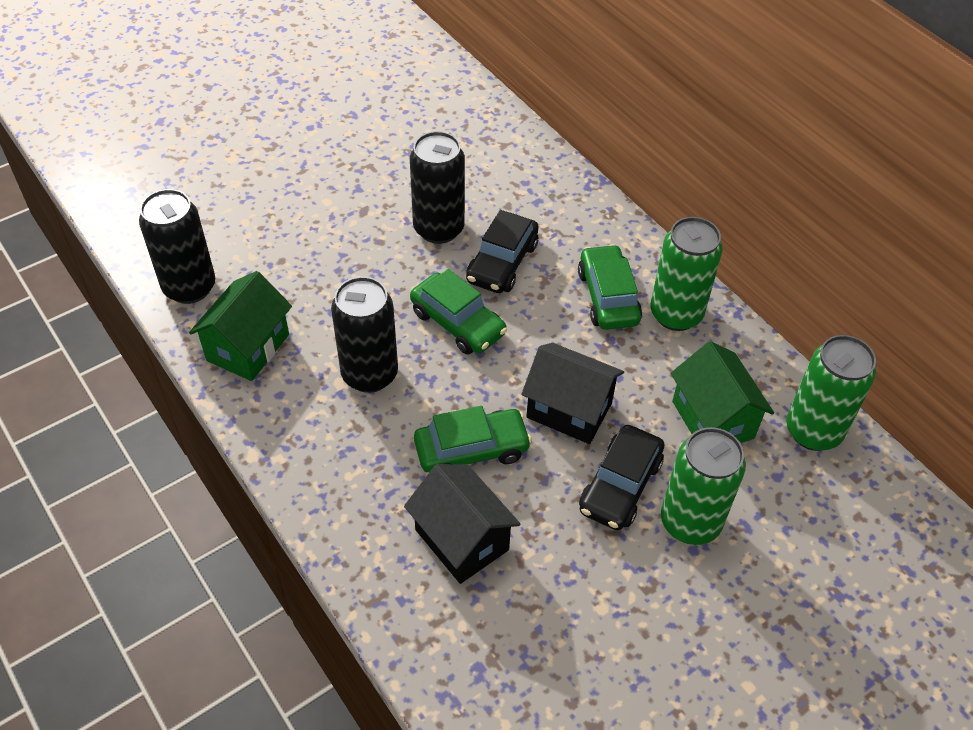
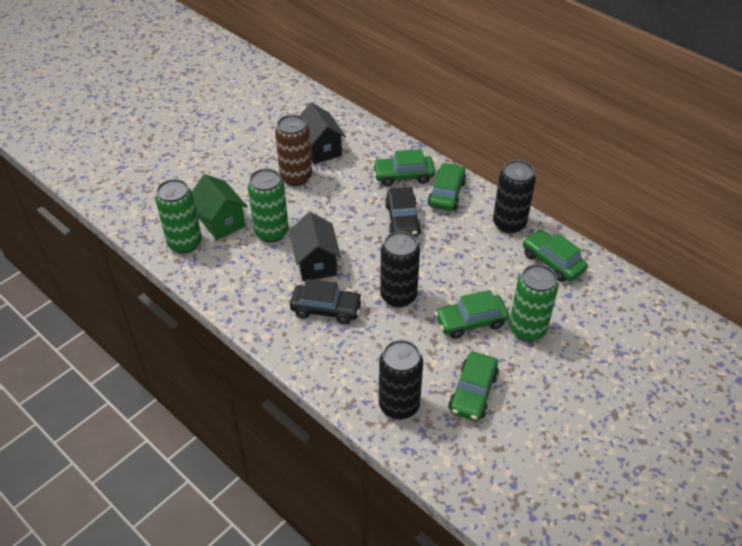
brown can: 0 -> 1
green car: 3 -> 5
green house: 2 -> 1

